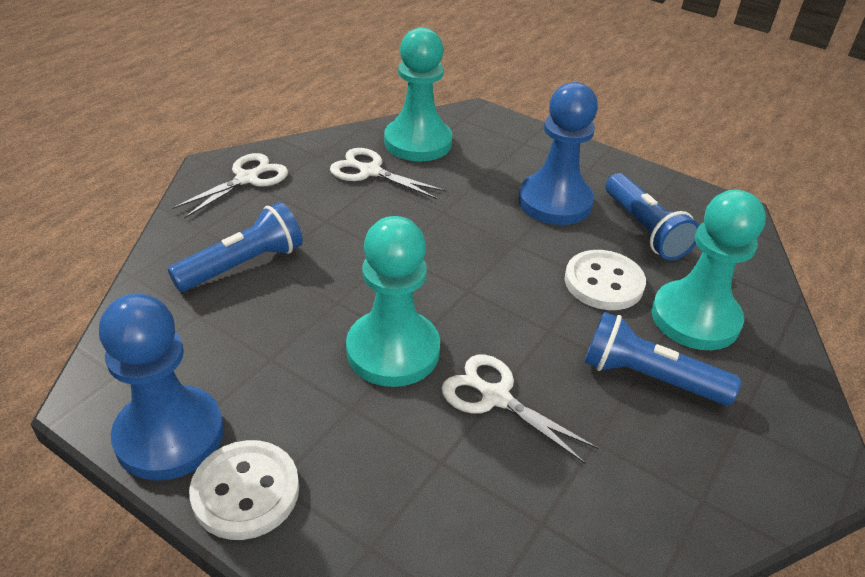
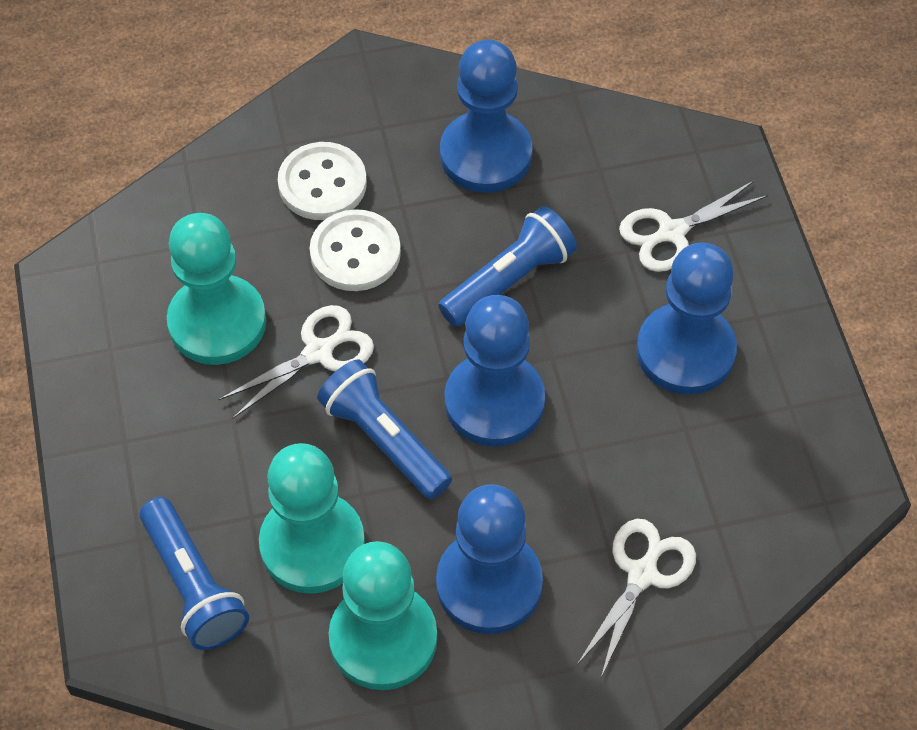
blue pawn: 2 -> 4

